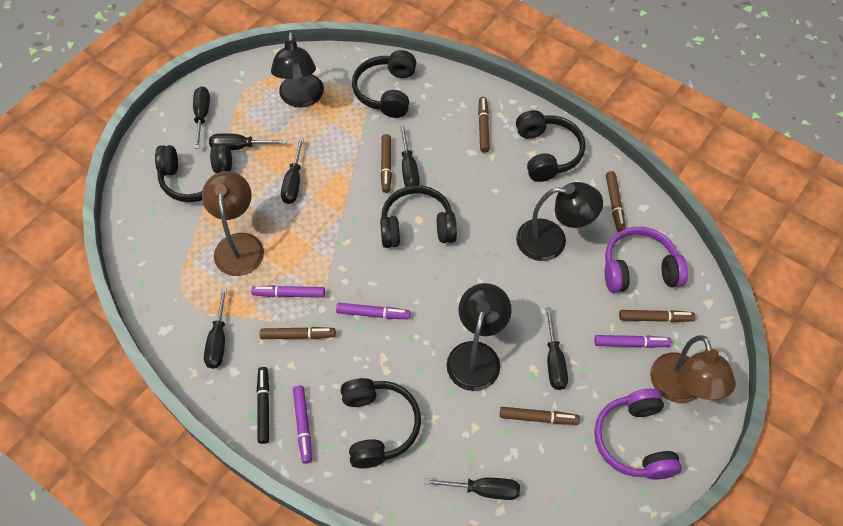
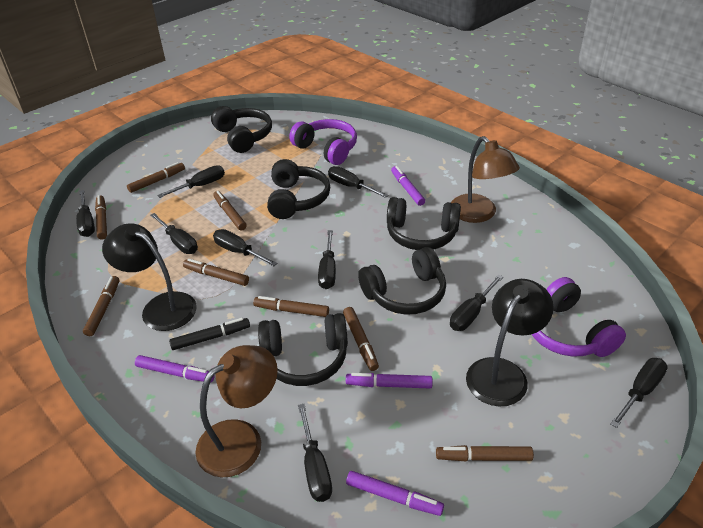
black lamp: 3 -> 2
black screwdriver: 7 -> 9
brown marker: 6 -> 8

